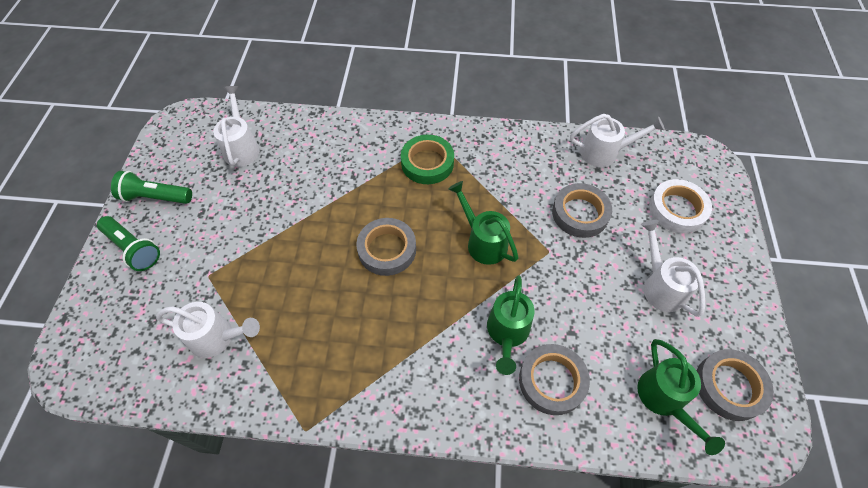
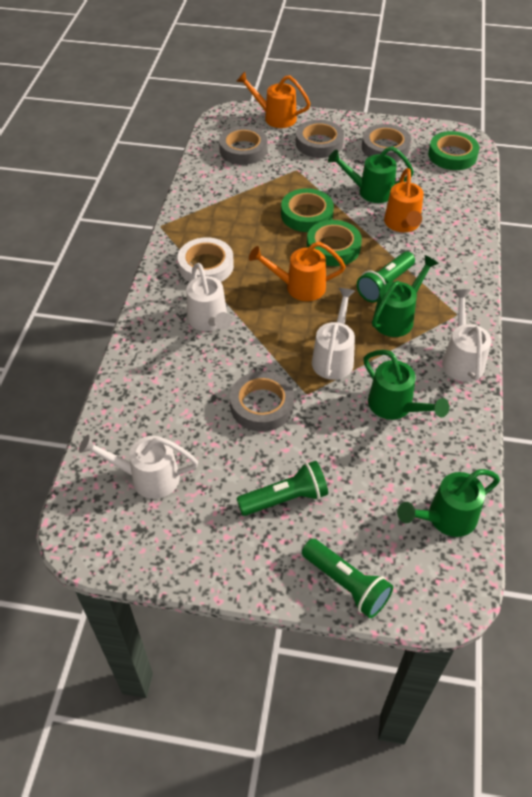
green flashlight: 2 -> 3
green tape: 1 -> 3
green watering can: 3 -> 4
orange watering can: 0 -> 3

